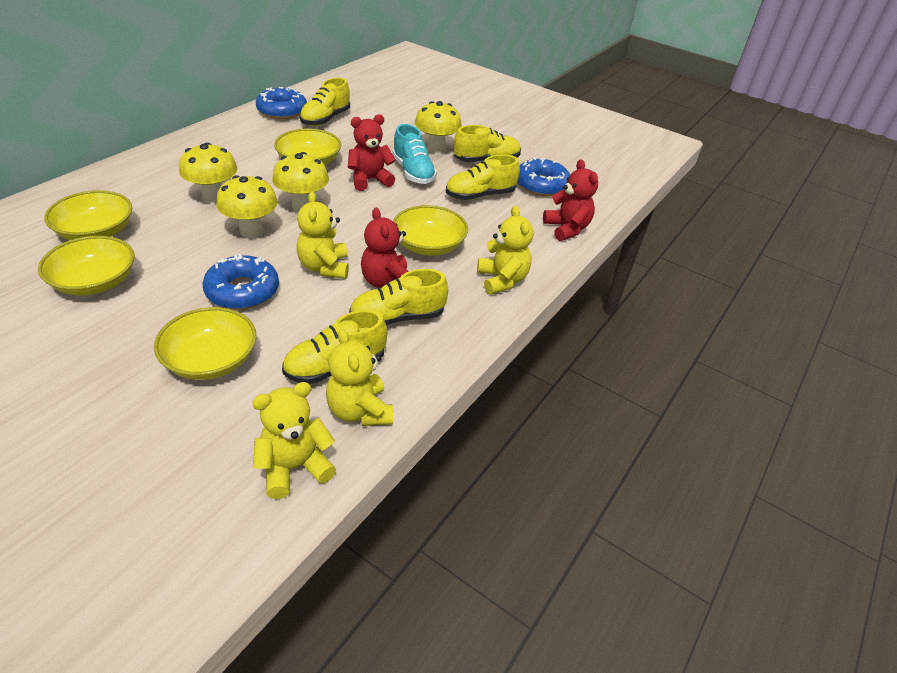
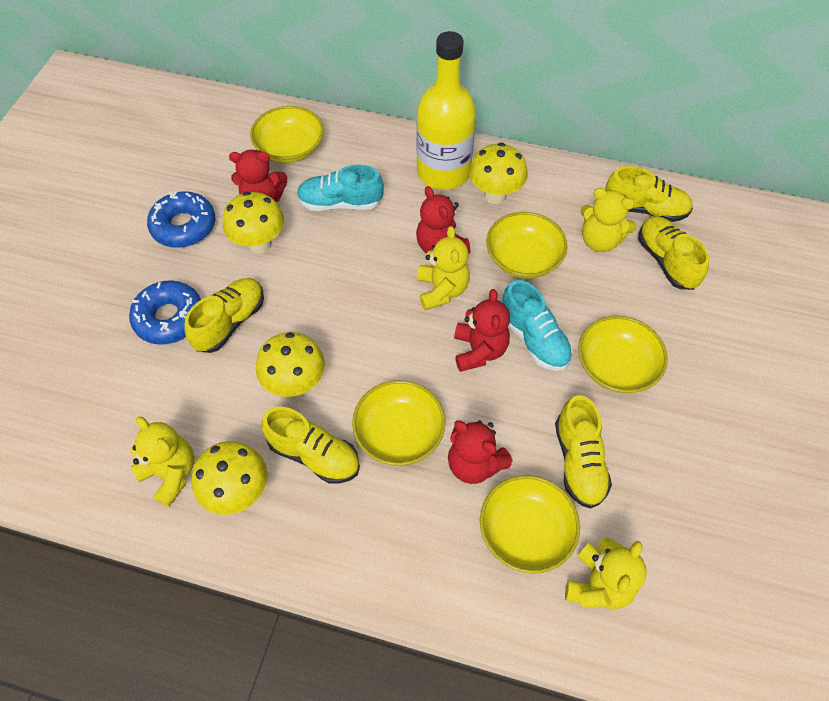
blue donut: 3 -> 2
red teddy bear: 3 -> 4
turquoise shoe: 1 -> 2
yellow bottle: 0 -> 1

